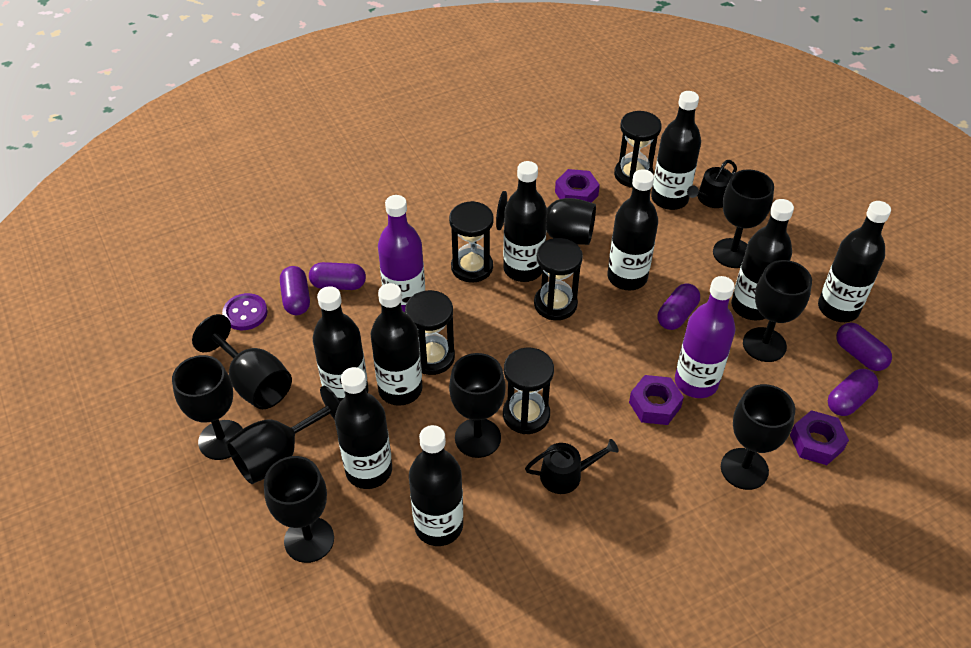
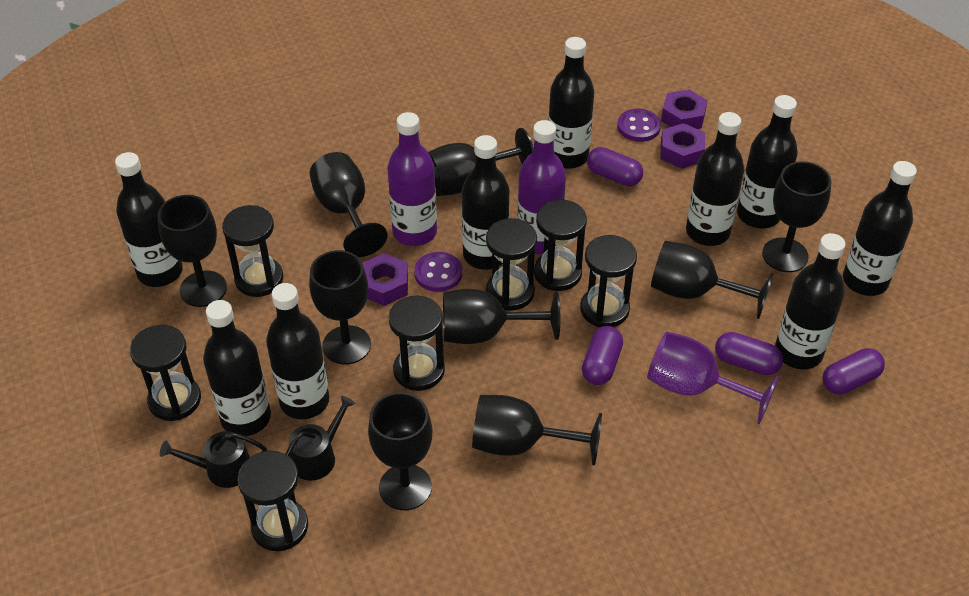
black hourglass: 5 -> 7
purple button: 1 -> 2
purple capsule: 5 -> 4
purple goblet: 0 -> 1

